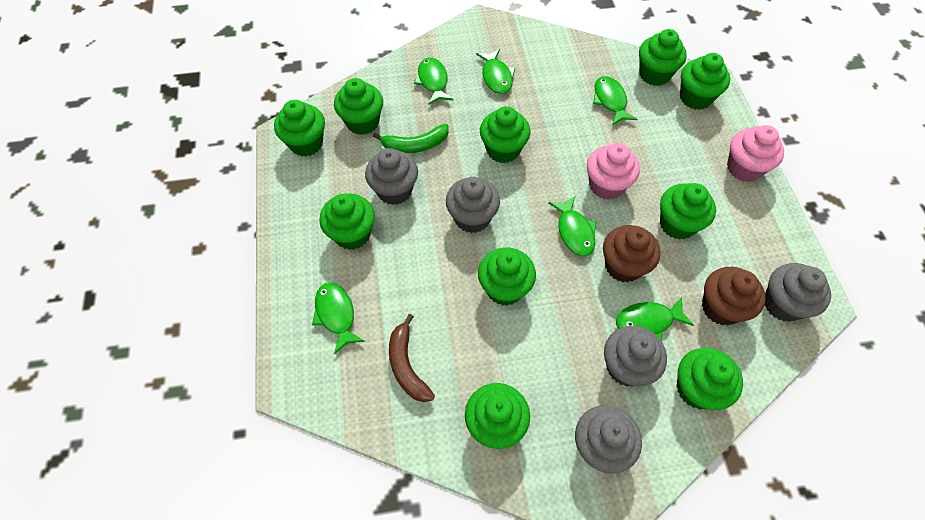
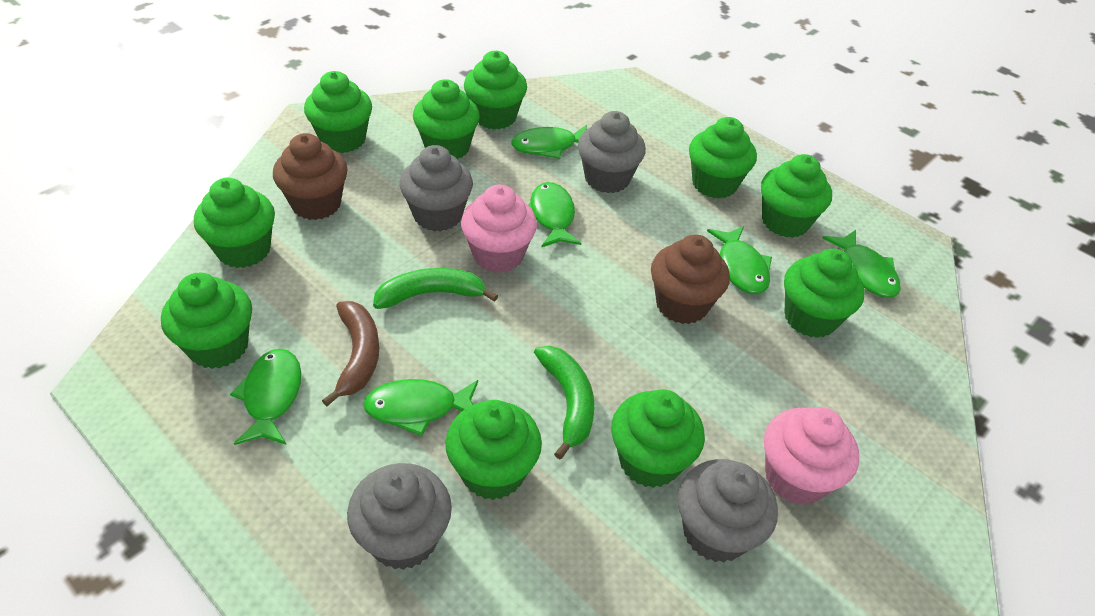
green banana: 1 -> 2
grey cupcake: 5 -> 4

